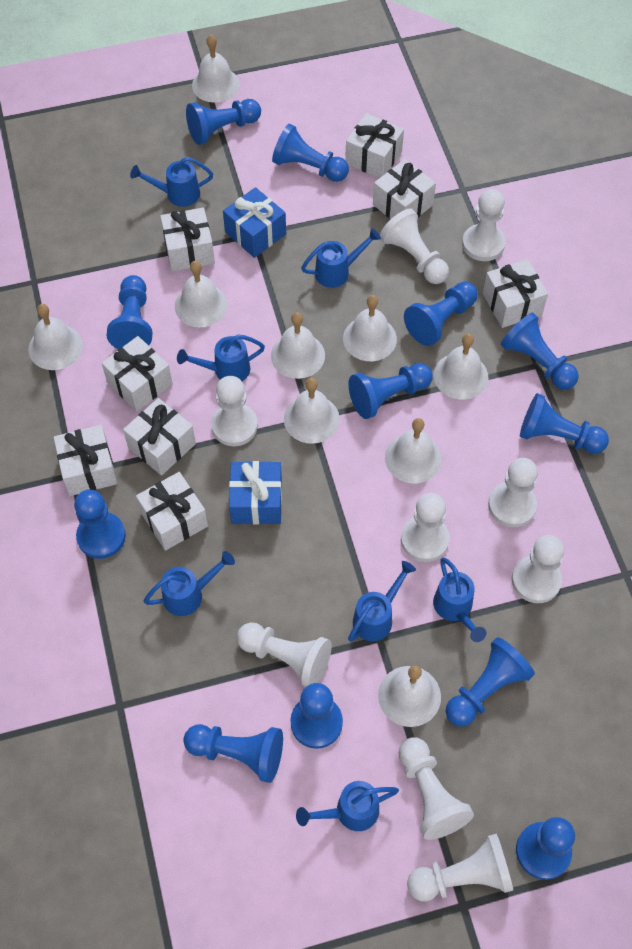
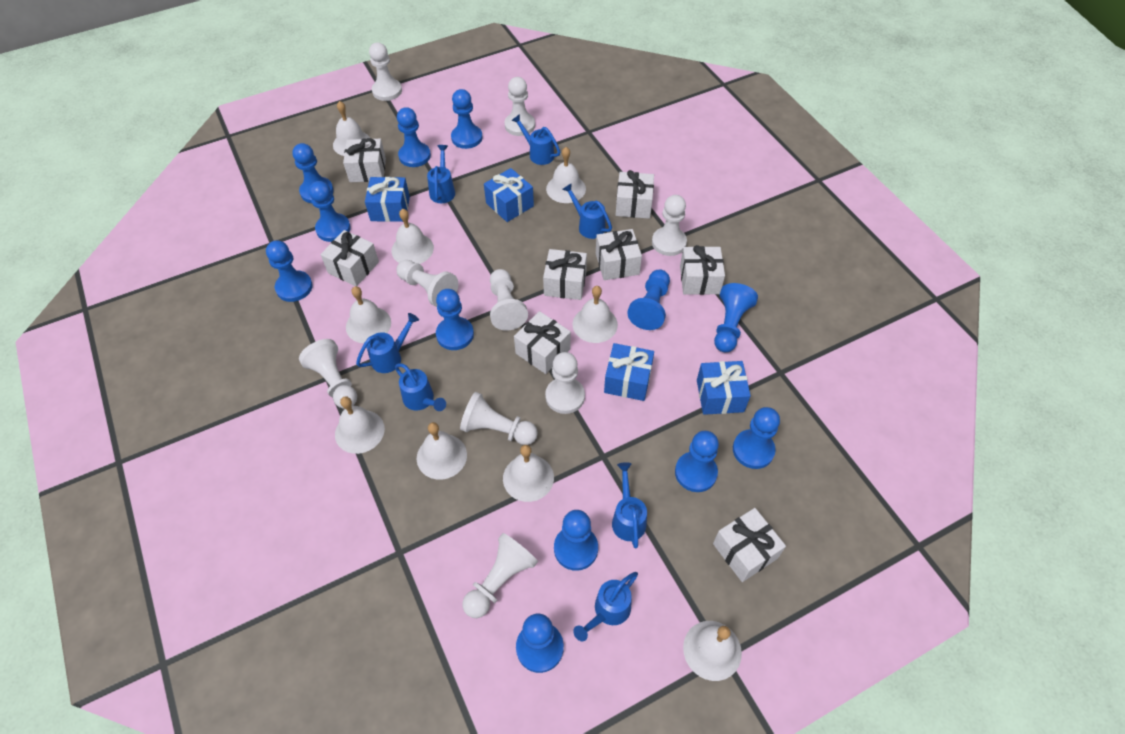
blue gift: 2 -> 4

